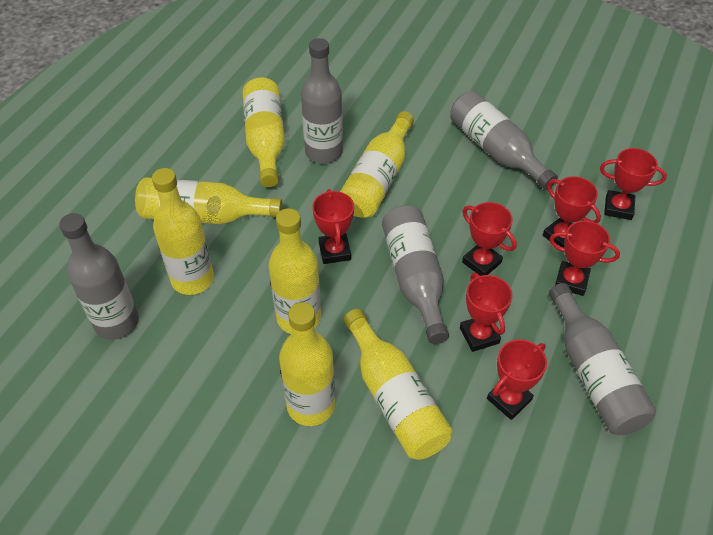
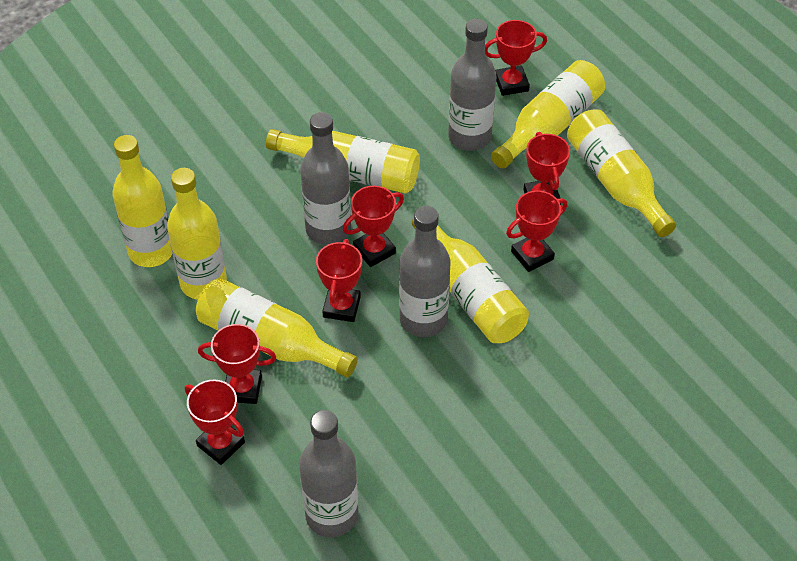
grey bottle: 5 -> 4

